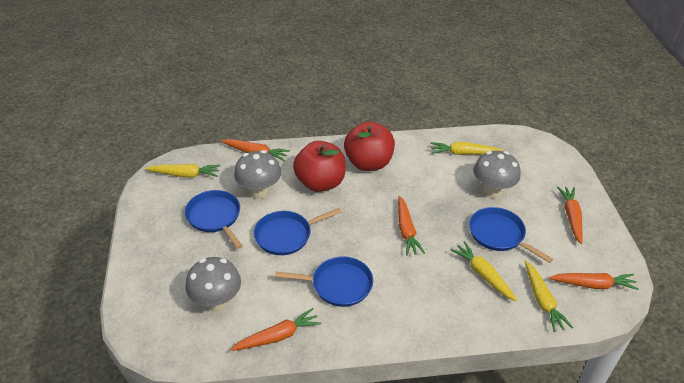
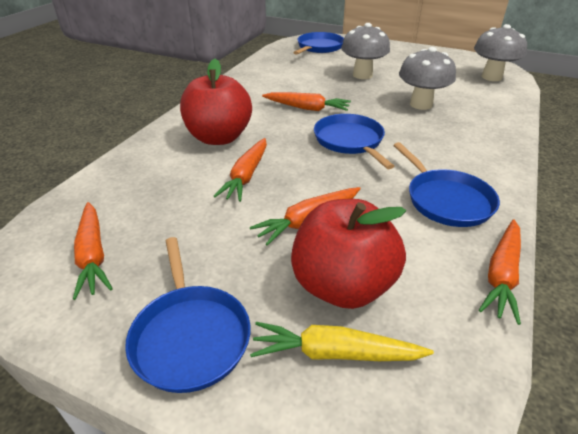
yellow carrot: 4 -> 1

